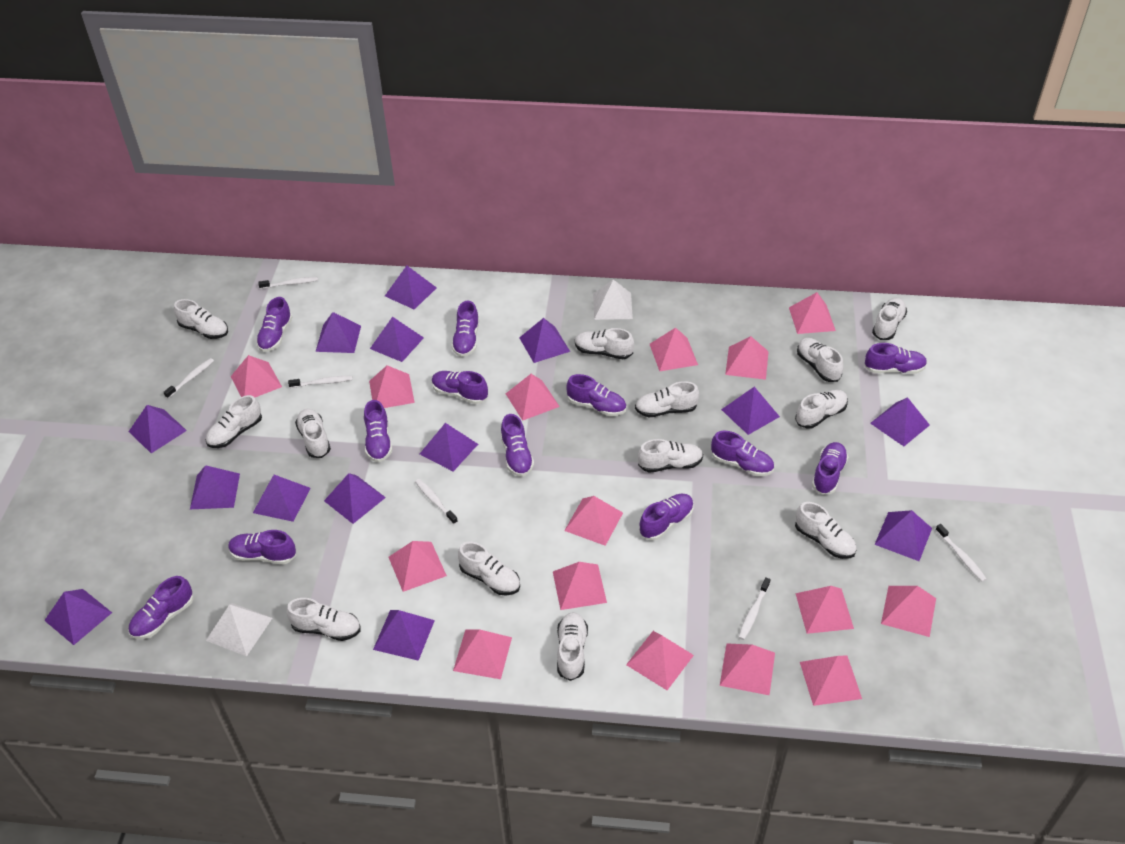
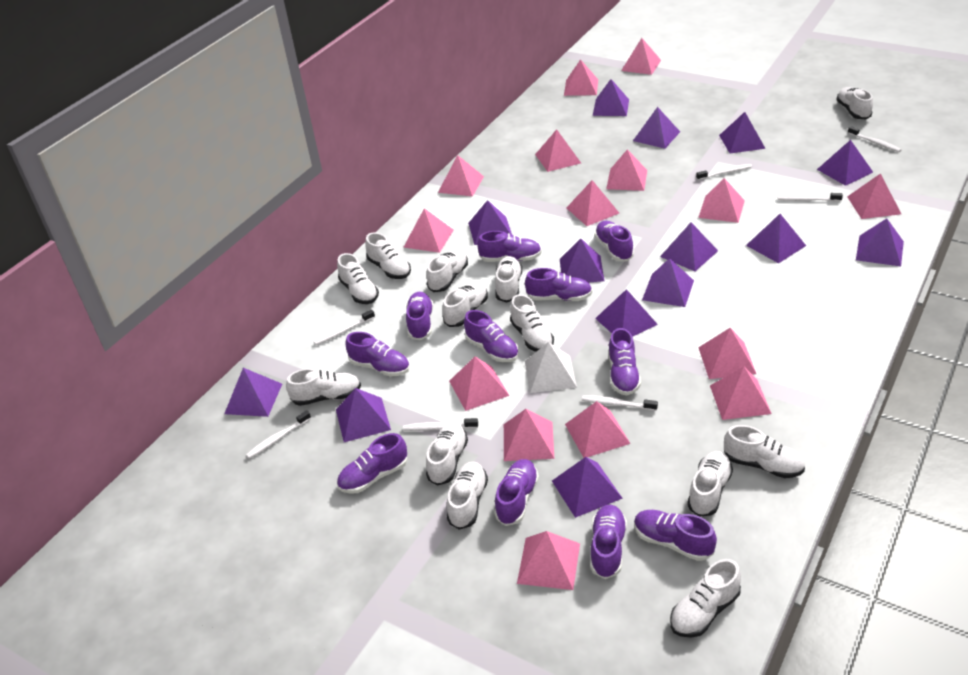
purple shoe: 12 -> 11
white pyramid: 2 -> 1
white toothbrush: 6 -> 7

